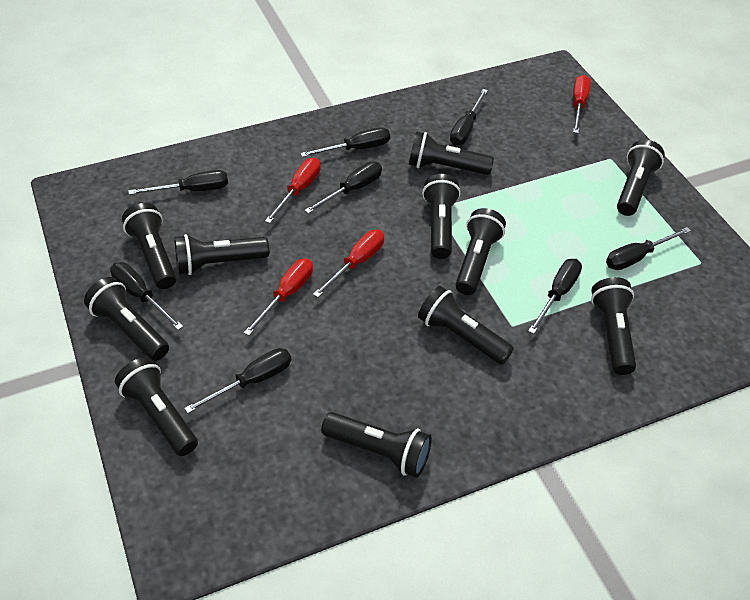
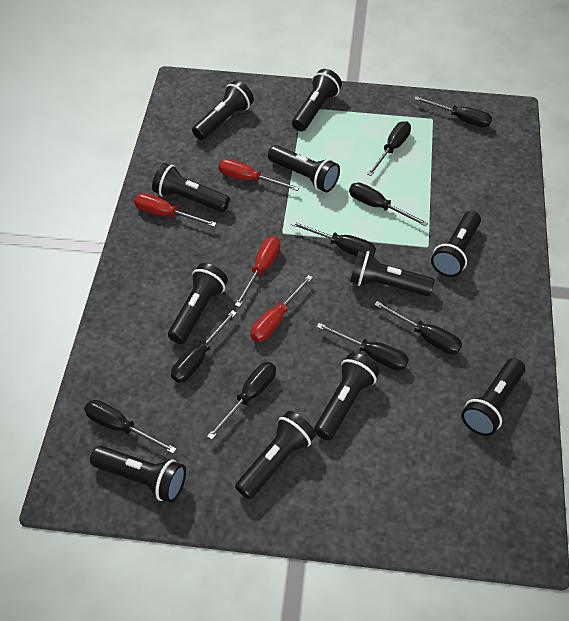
black screwdriver: 8 -> 9

